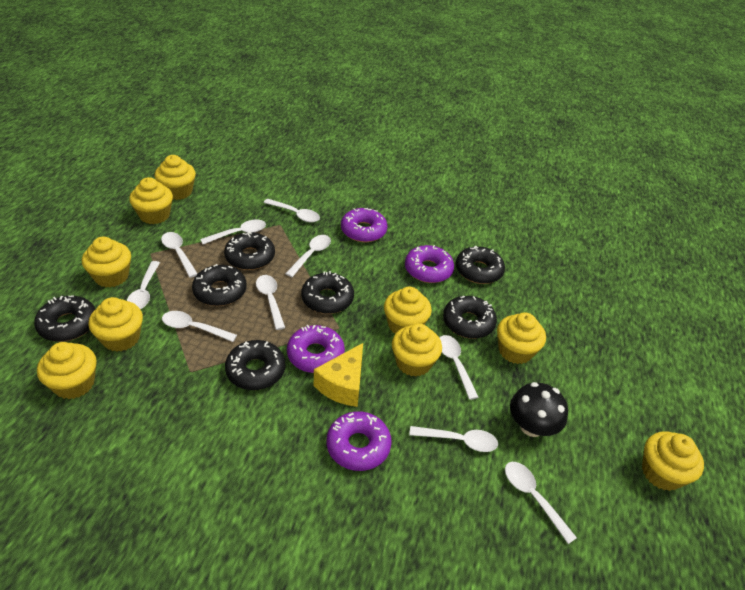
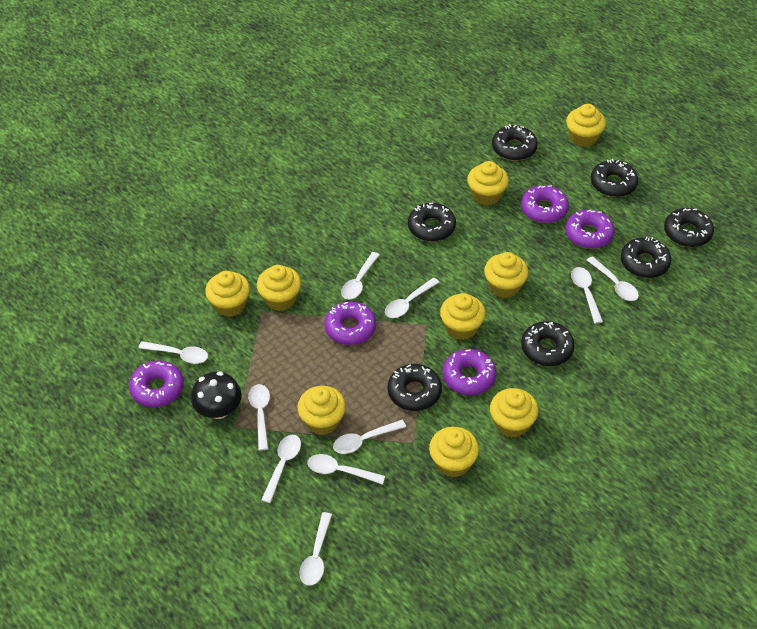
purple donut: 4 -> 5
yellow cheese: 1 -> 0

